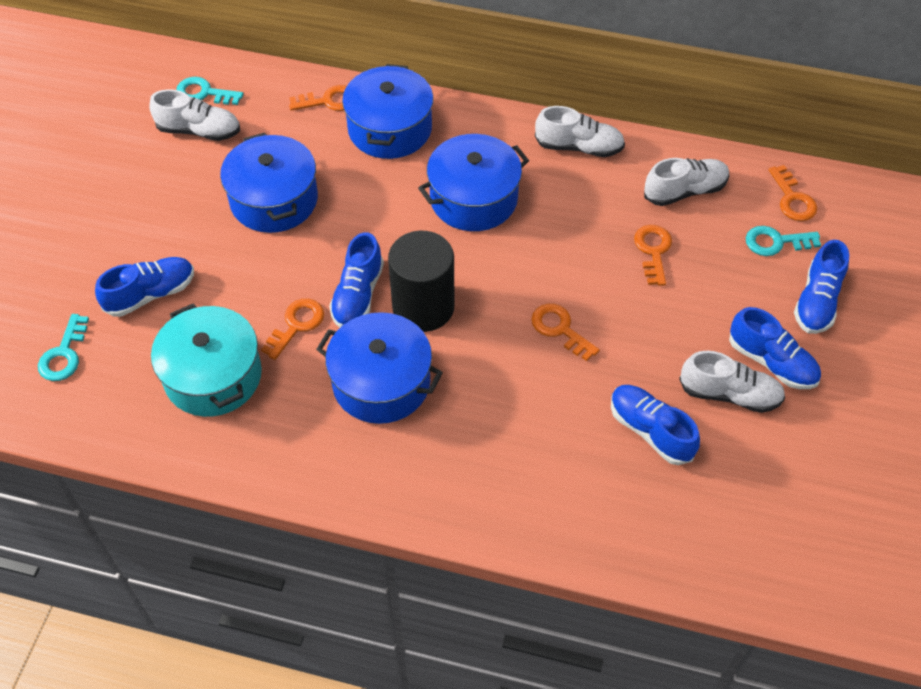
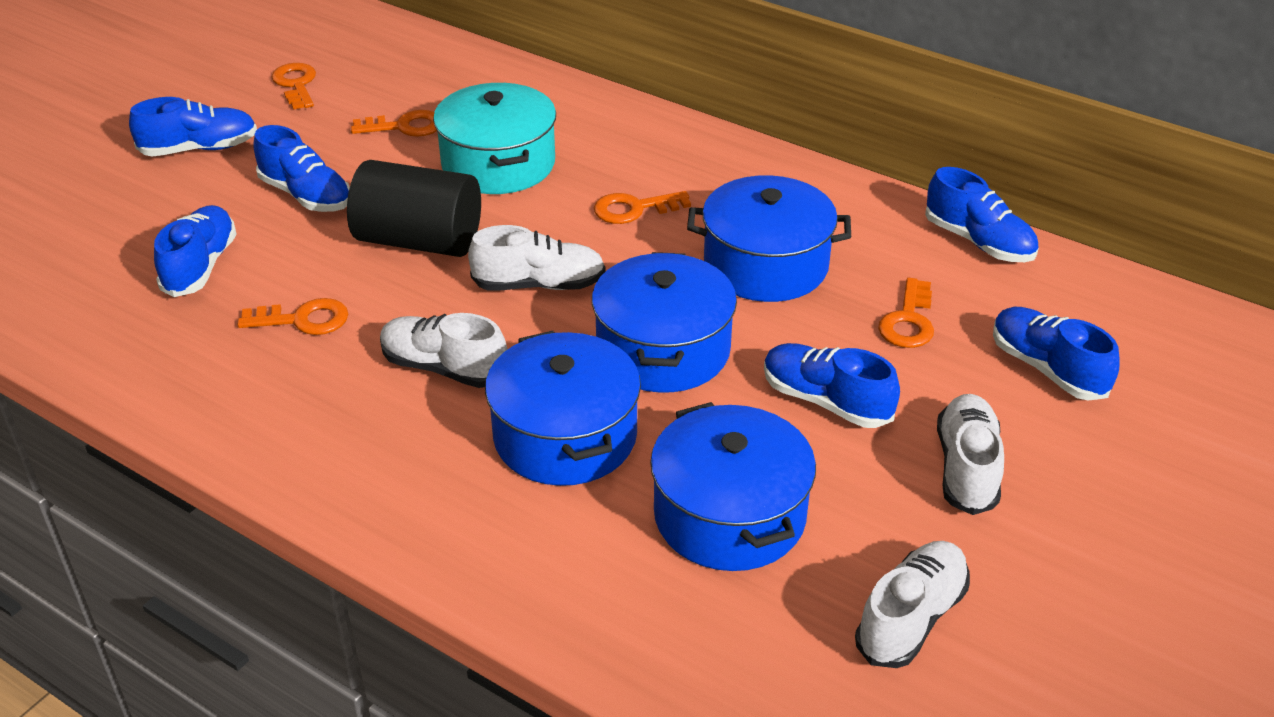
blue shoe: 5 -> 6
turquoise key: 3 -> 0

